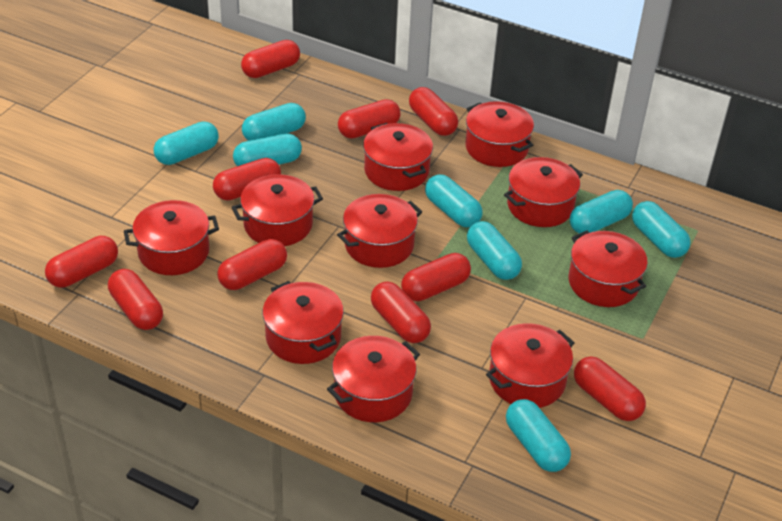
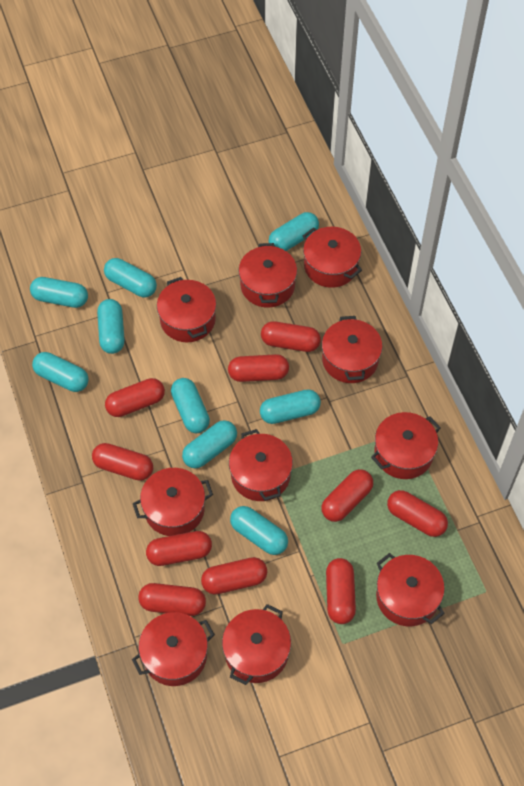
turquoise capsule: 8 -> 9

